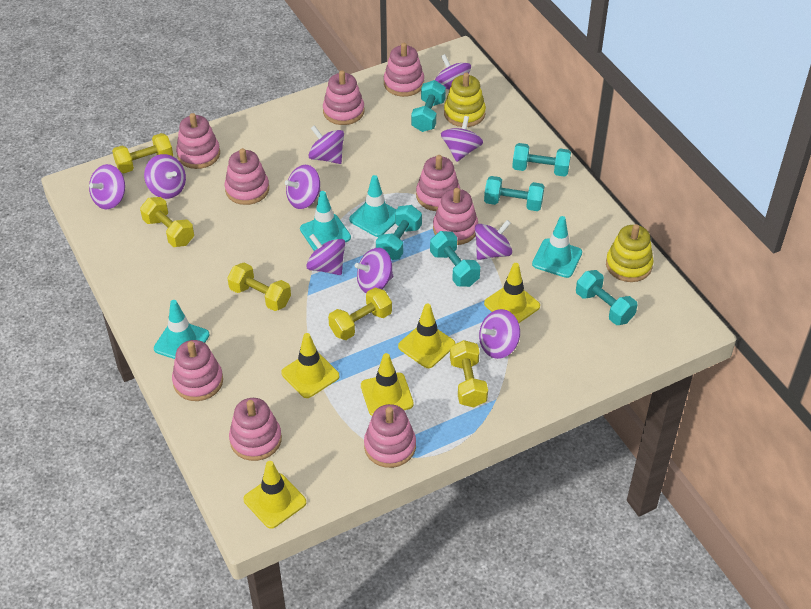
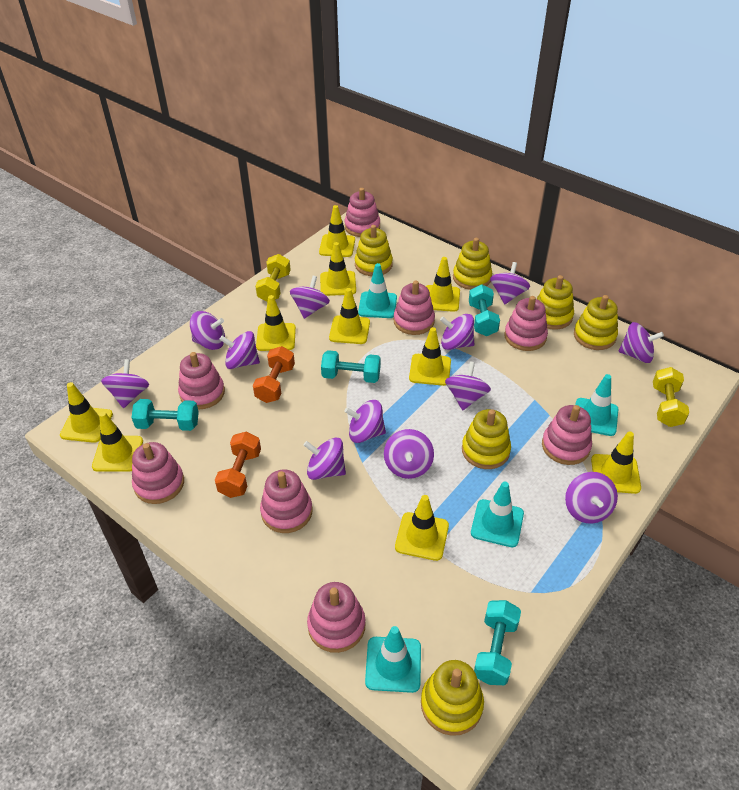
orange dumbbell: 0 -> 2
pink stacking toy: 9 -> 8
purple spinning top: 10 -> 12
turquoise dumbbell: 6 -> 4
yellow dumbbell: 5 -> 2
yellow stacking toy: 2 -> 6
yellow traffic cone: 5 -> 10

